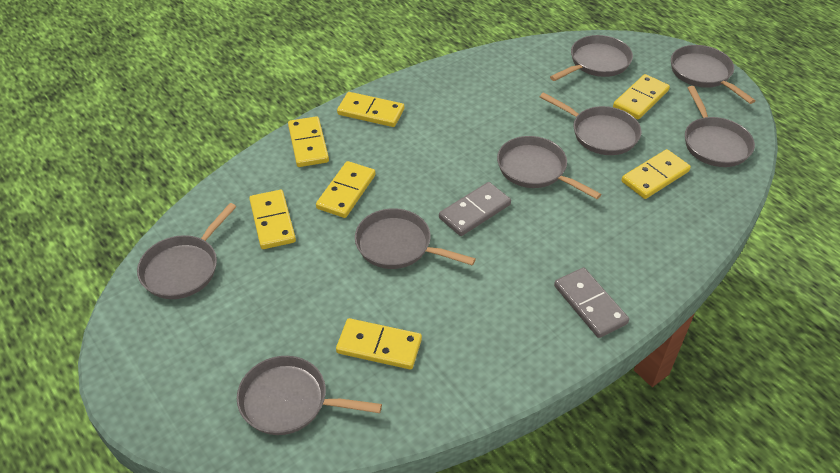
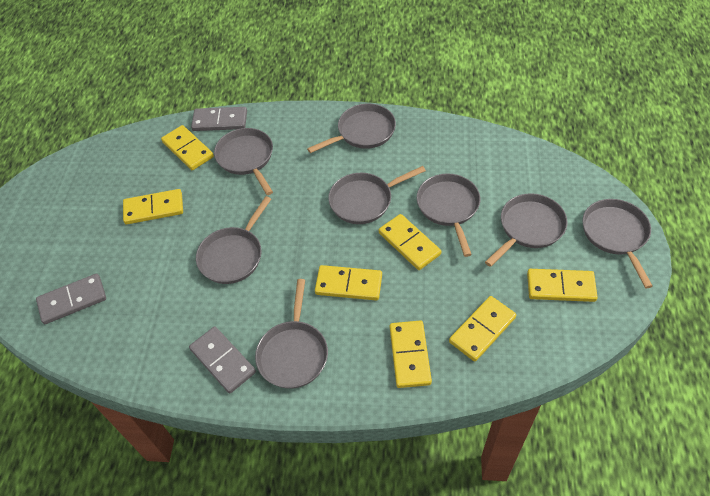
grey domino: 2 -> 3

